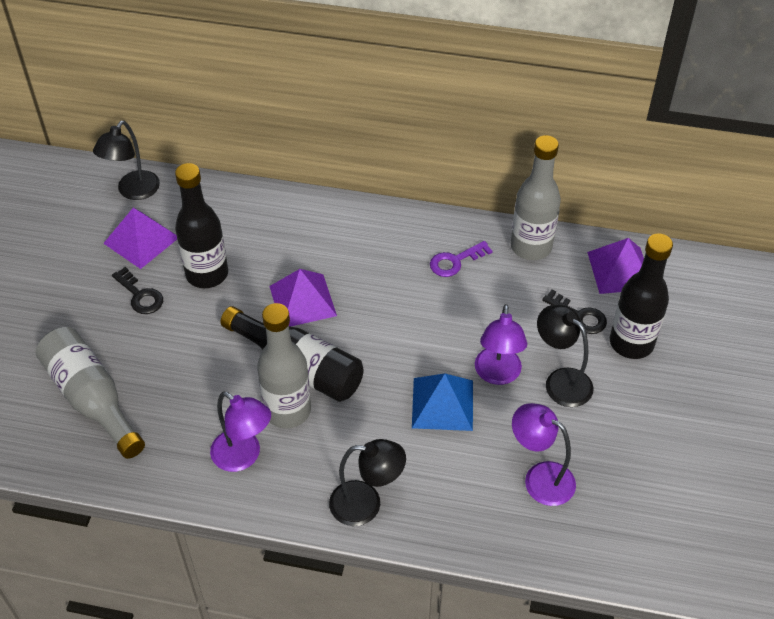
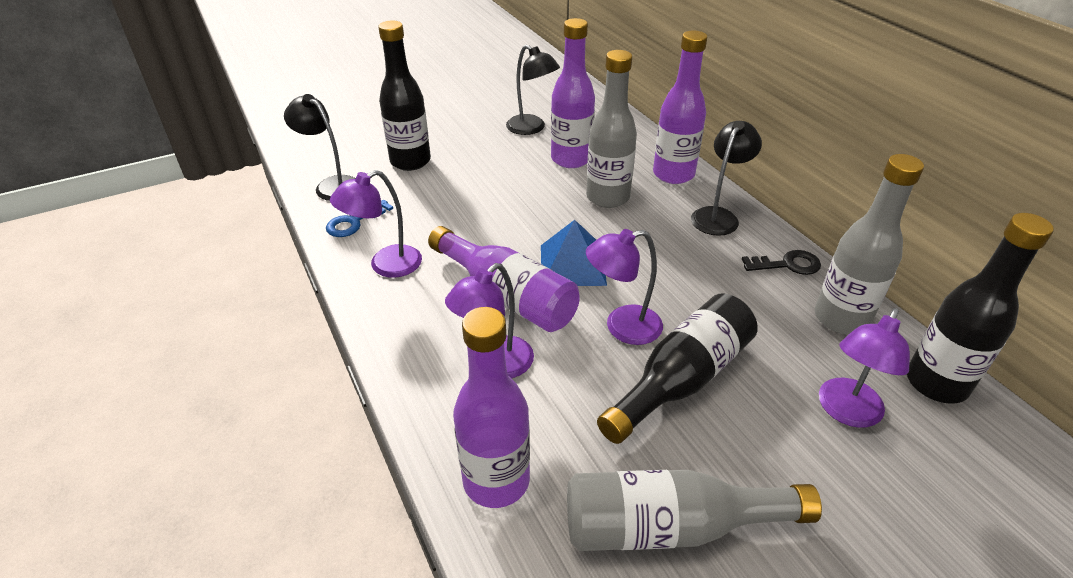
black key: 2 -> 1
blue key: 0 -> 1
purple bottle: 0 -> 4
purple key: 1 -> 0
purple lamp: 3 -> 4
purple pyramid: 3 -> 0

